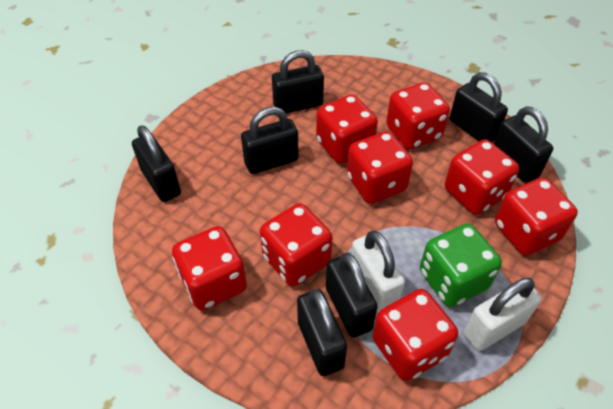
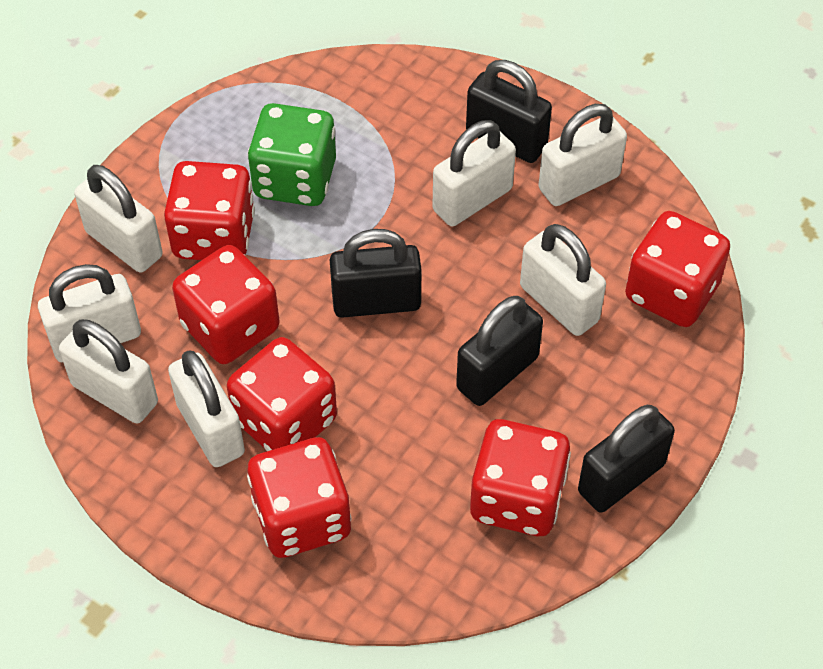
black padlock: 7 -> 4
red dice: 8 -> 6
white padlock: 2 -> 7

